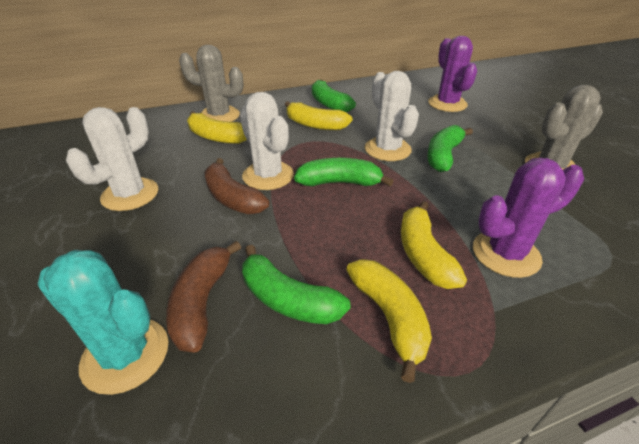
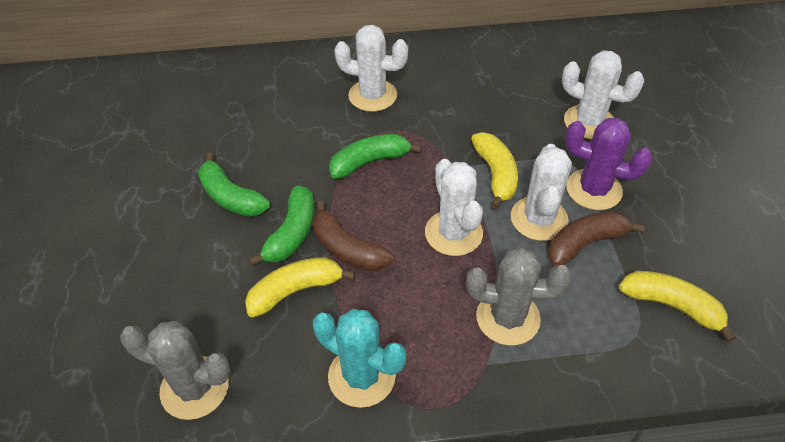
green banana: 4 -> 3
purple cactus: 2 -> 1
white cactus: 3 -> 4
yellow banana: 4 -> 3

